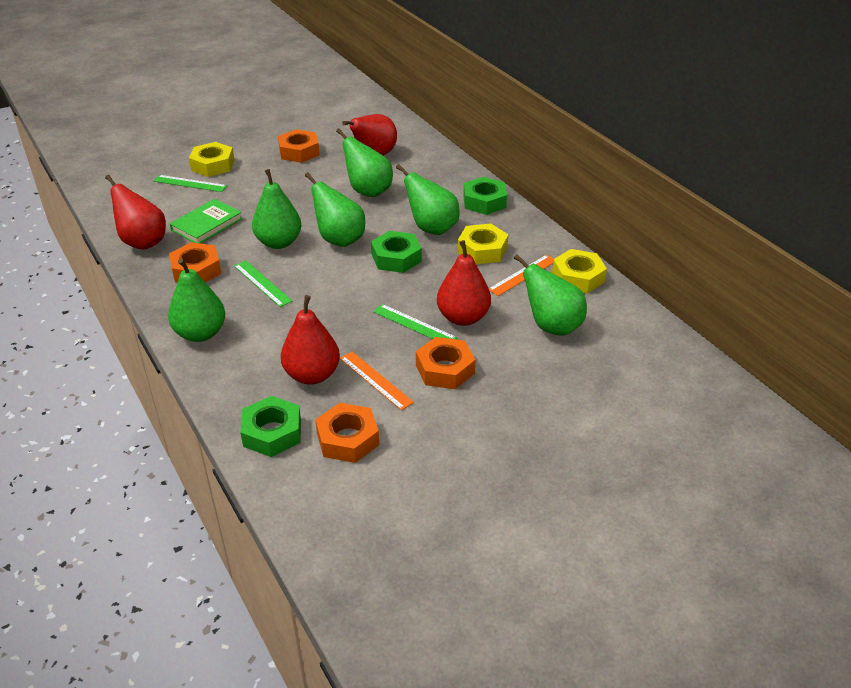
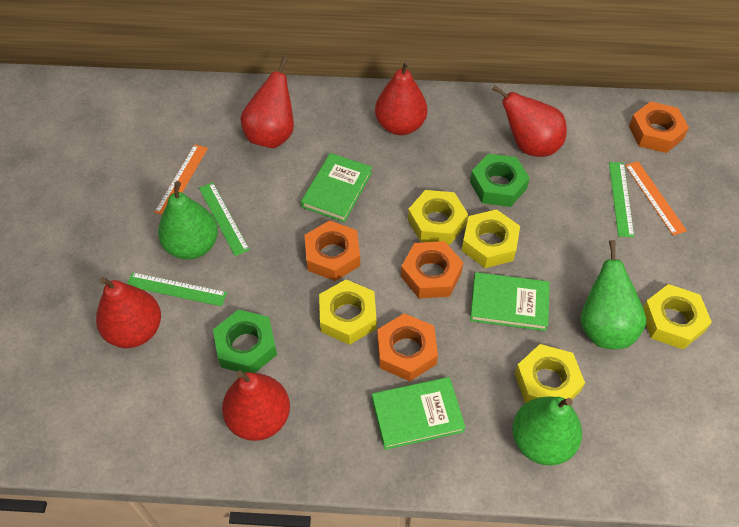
green book: 1 -> 3
green nut: 3 -> 2
green pear: 6 -> 3
red pear: 4 -> 5
yellow nut: 3 -> 5

